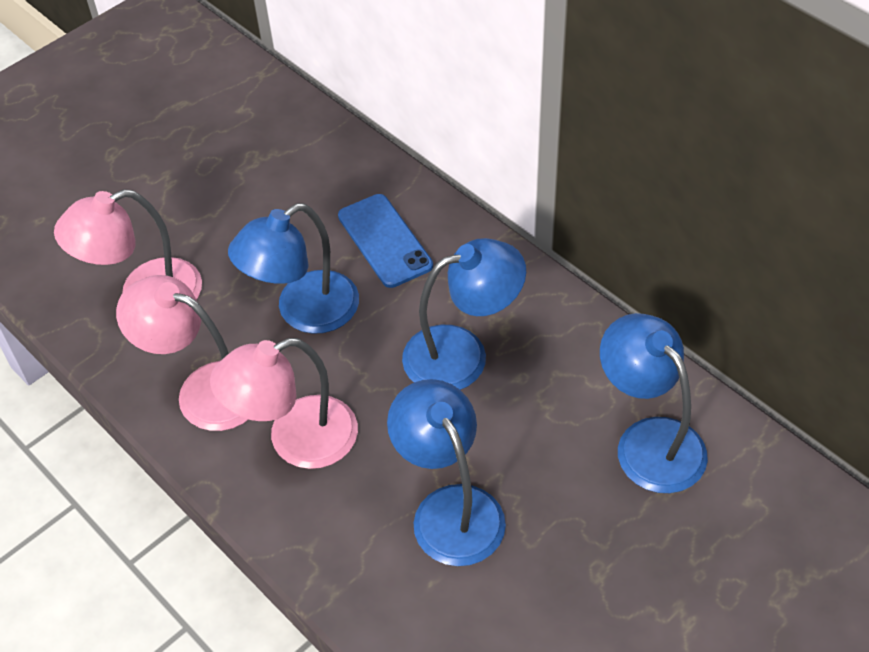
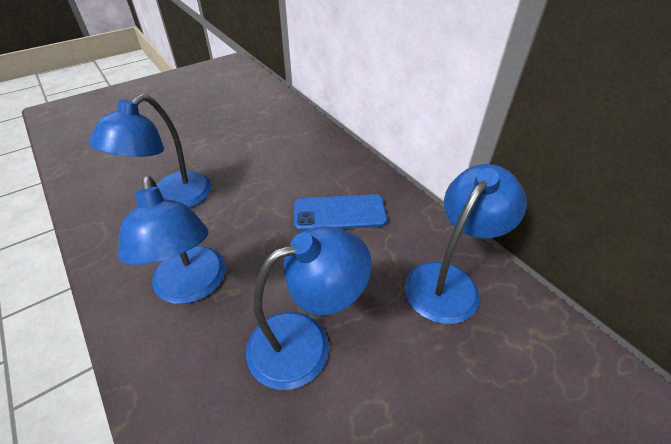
pink lamp: 3 -> 0

